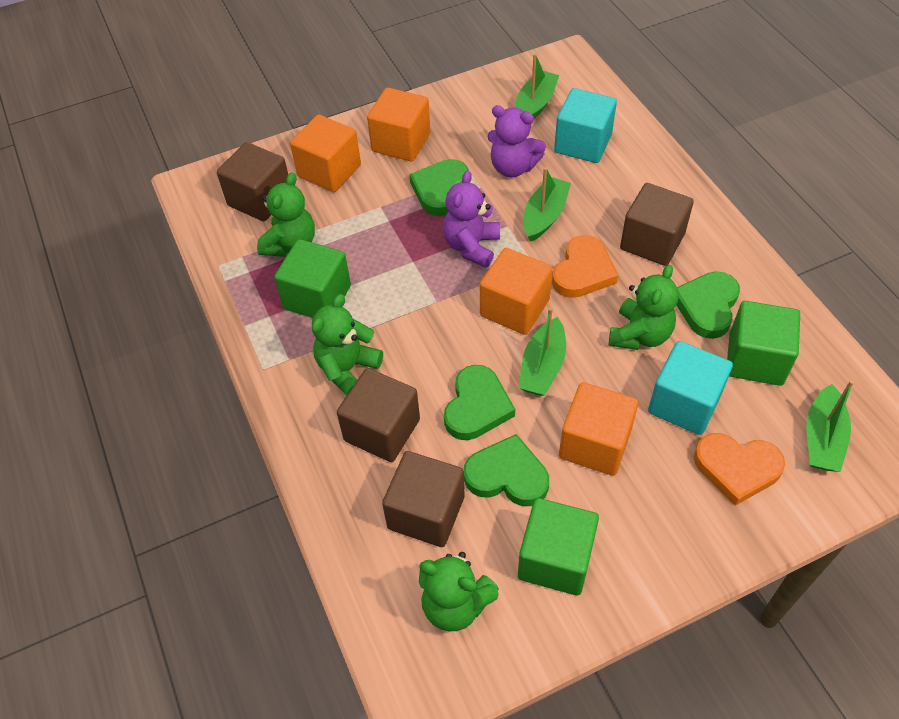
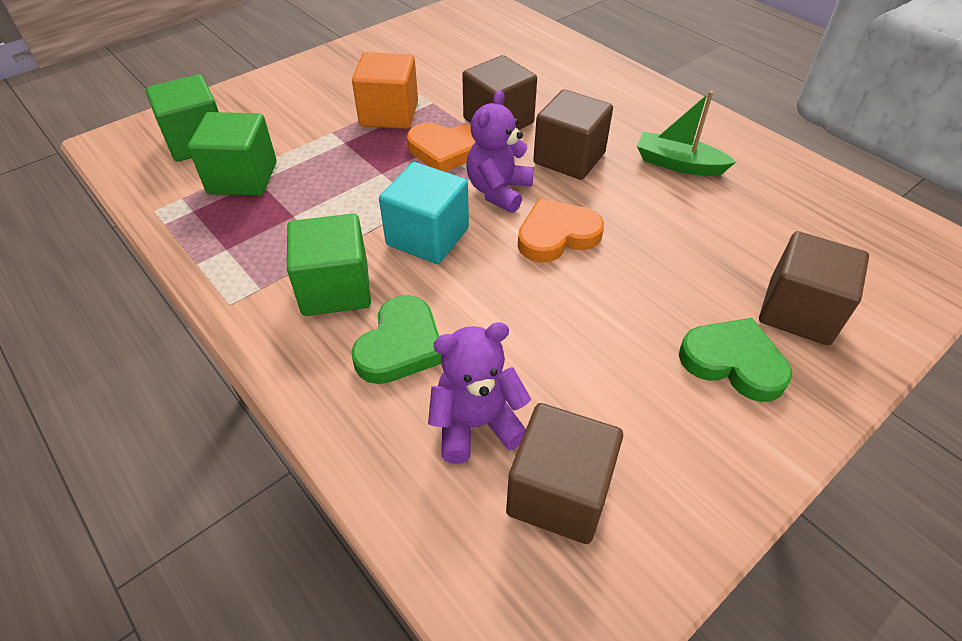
green boat: 4 -> 1
green heart: 4 -> 2
green teddy bear: 4 -> 0
orange cube: 4 -> 1
turquoise cube: 2 -> 1

